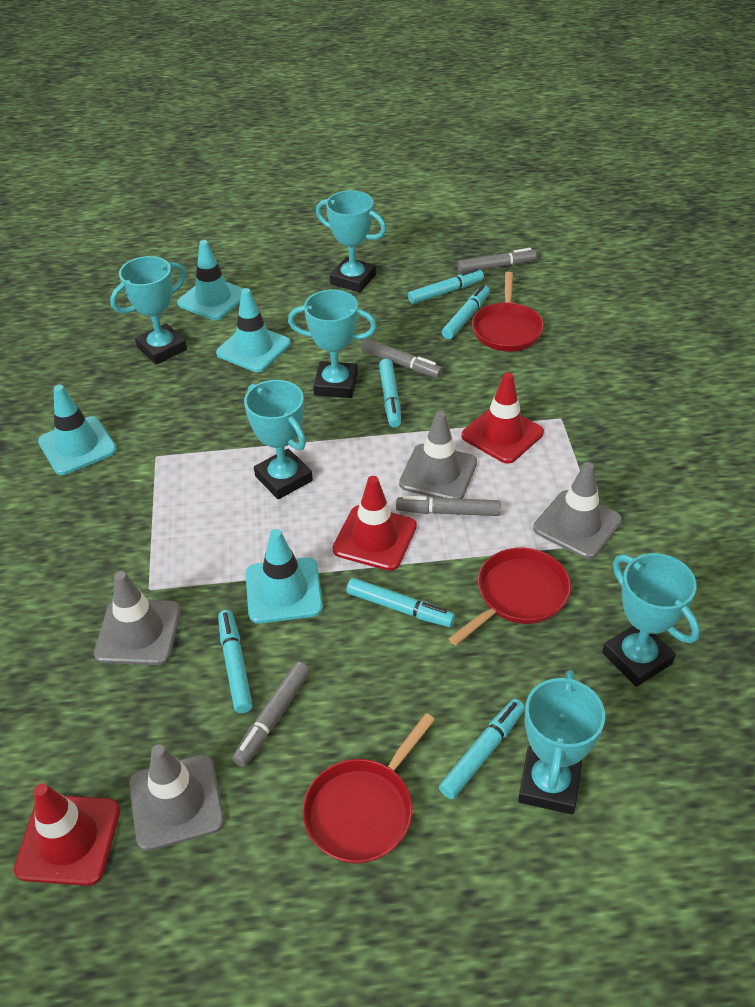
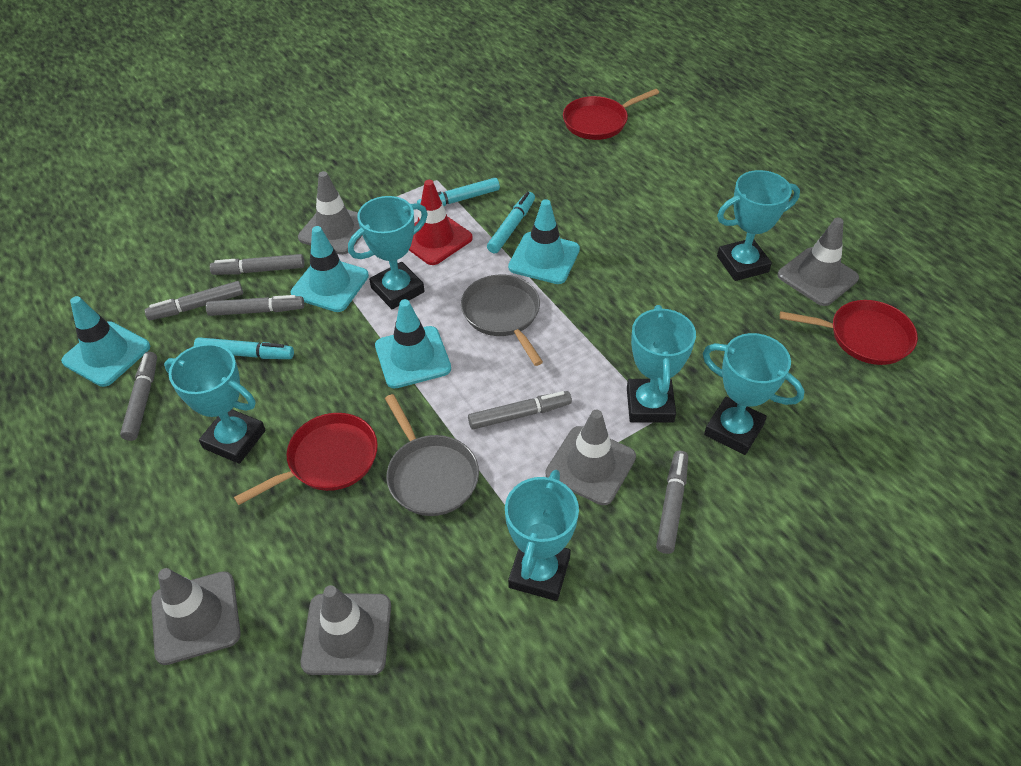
grey marker: 4 -> 6
grey pan: 0 -> 2
grey traffic cone: 4 -> 5
red traffic cone: 3 -> 1
turquoise marker: 6 -> 3

